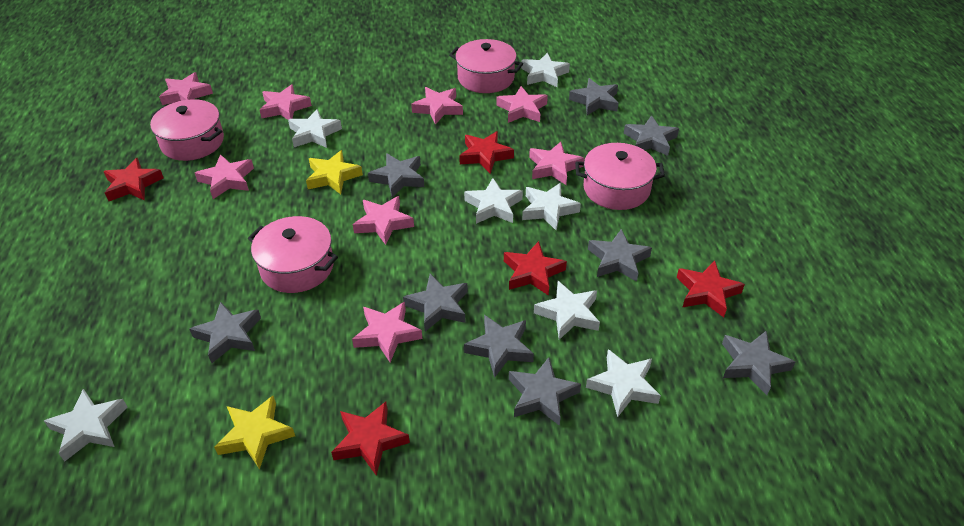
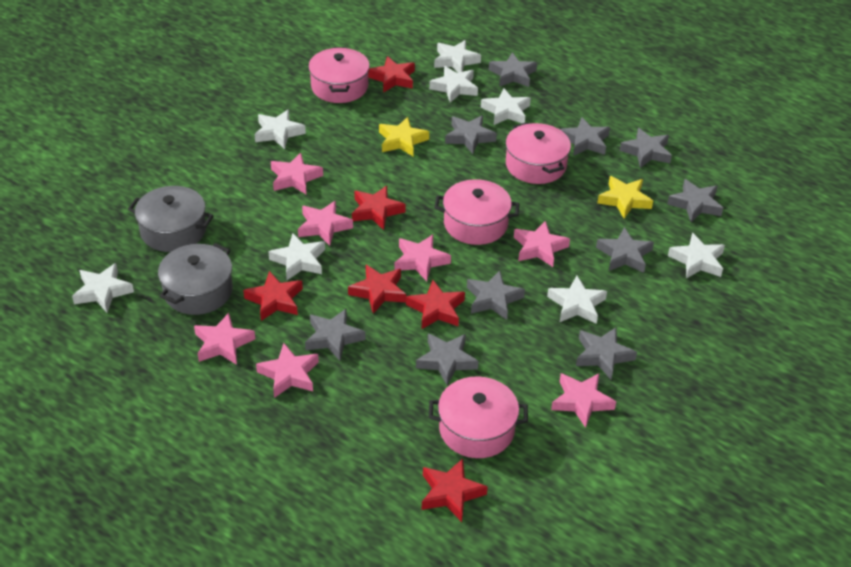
grey pot: 0 -> 2
grey star: 9 -> 10
pink star: 8 -> 7
red star: 5 -> 6
white star: 7 -> 8

